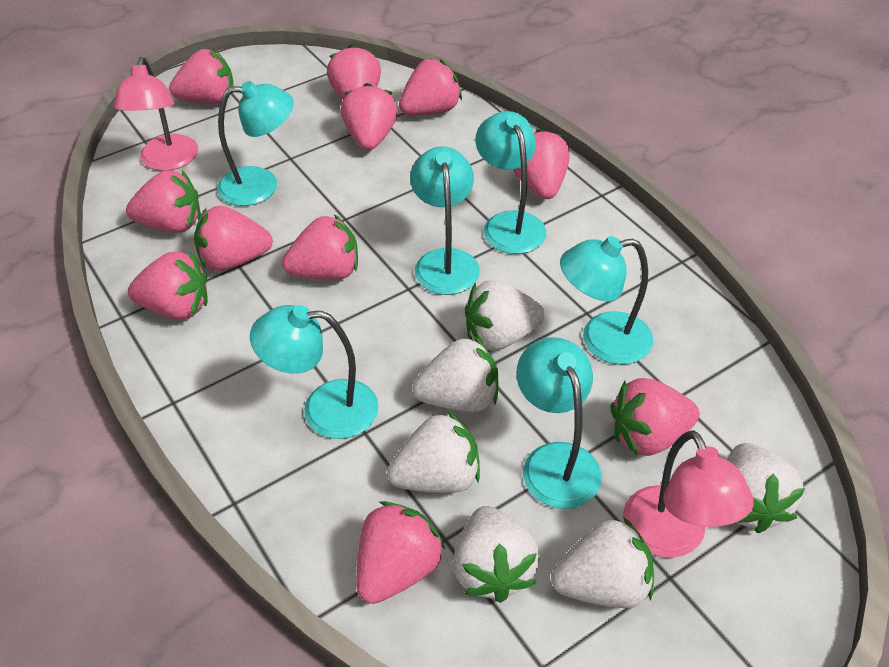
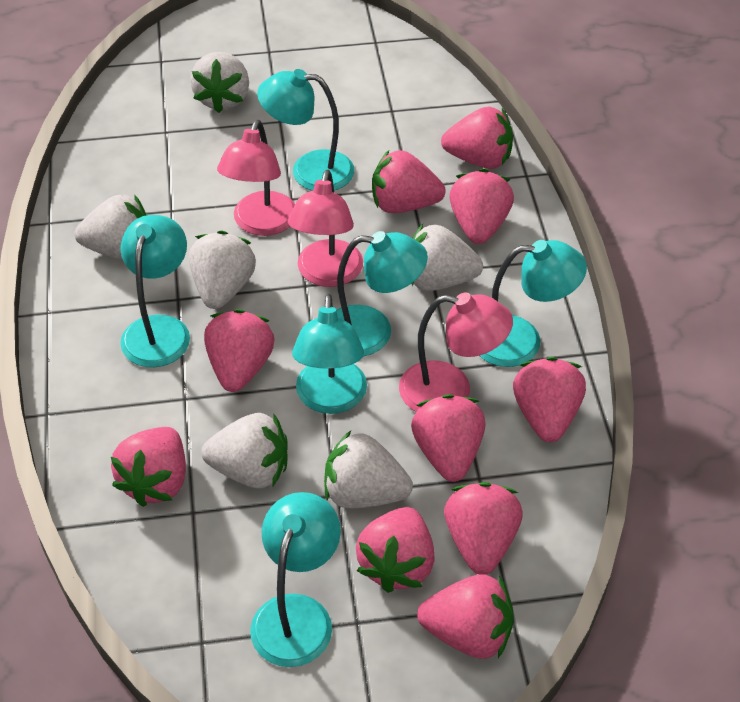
pink lamp: 2 -> 3
pink strawberry: 11 -> 10

